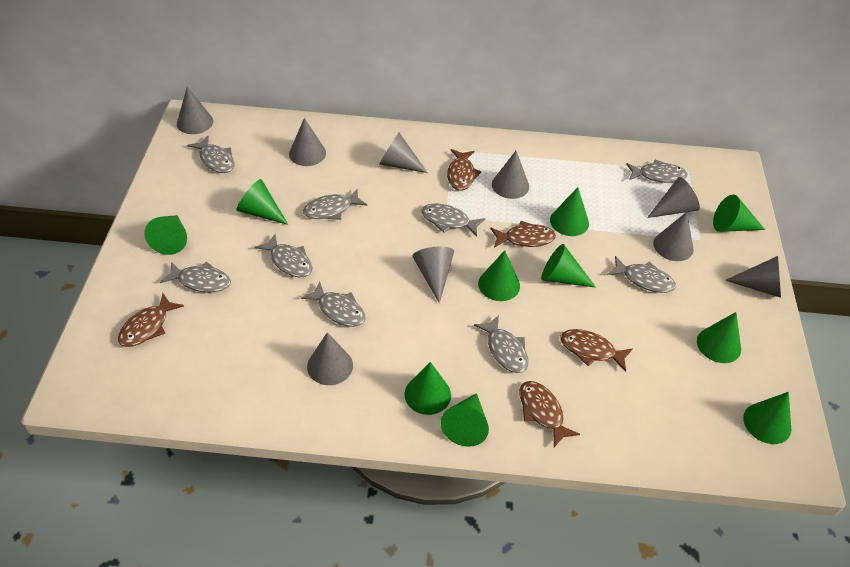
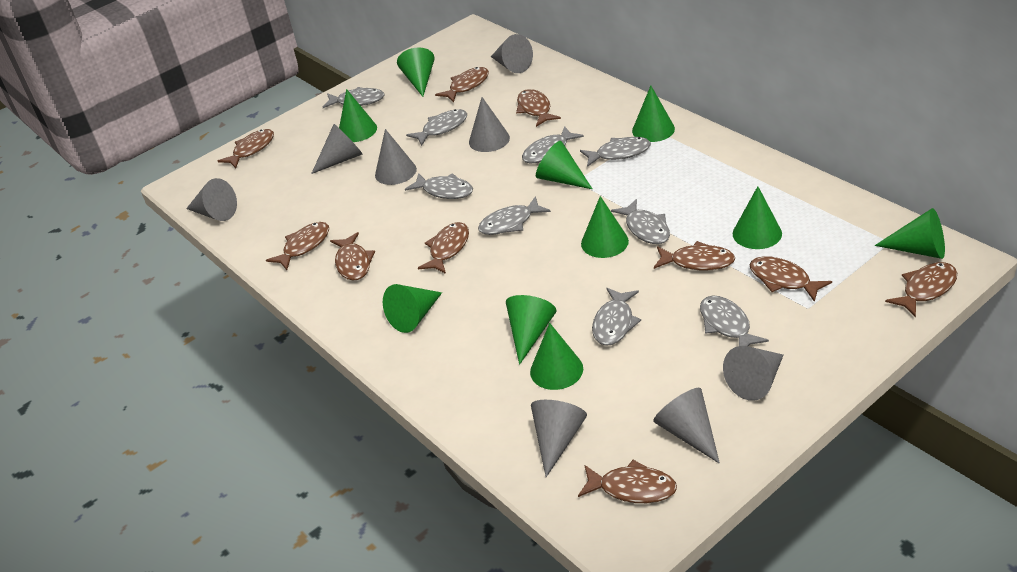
brown fish: 5 -> 10
grey cone: 9 -> 8

